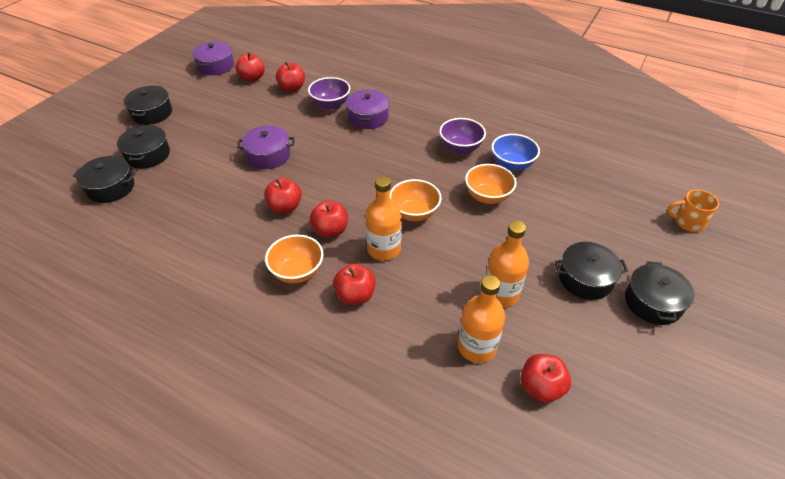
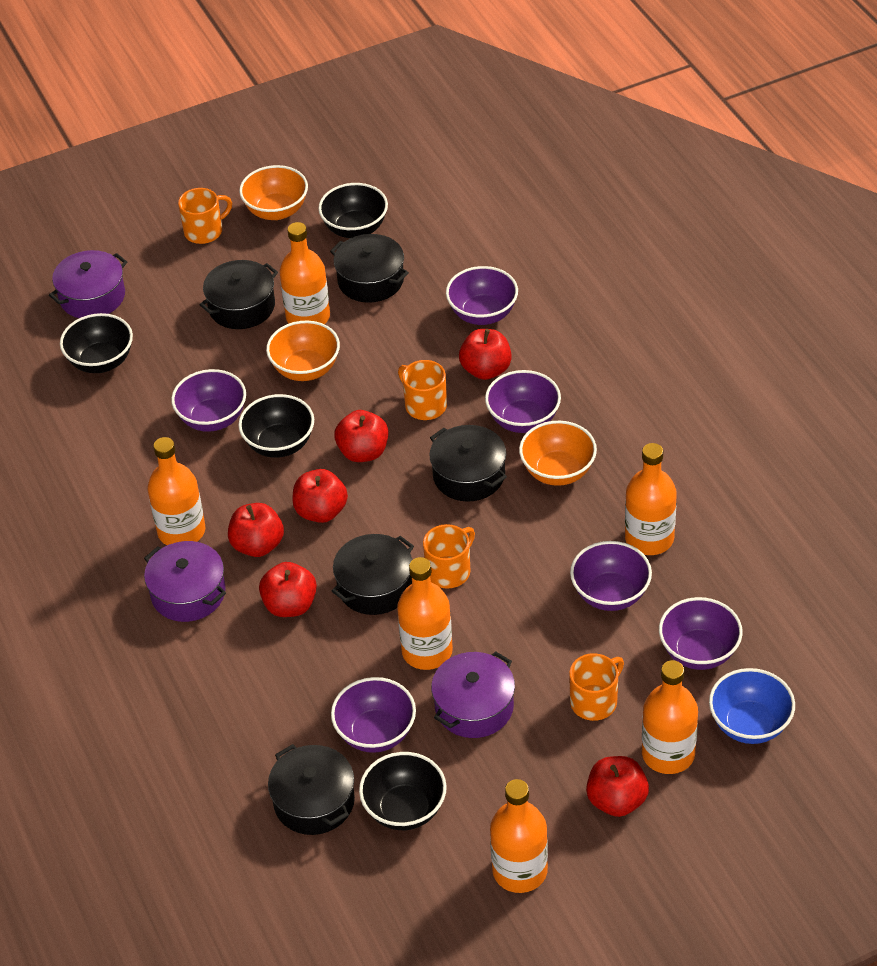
black bowl: 0 -> 4
orange bottle: 3 -> 6
orange mug: 1 -> 4
purple bowl: 2 -> 6

